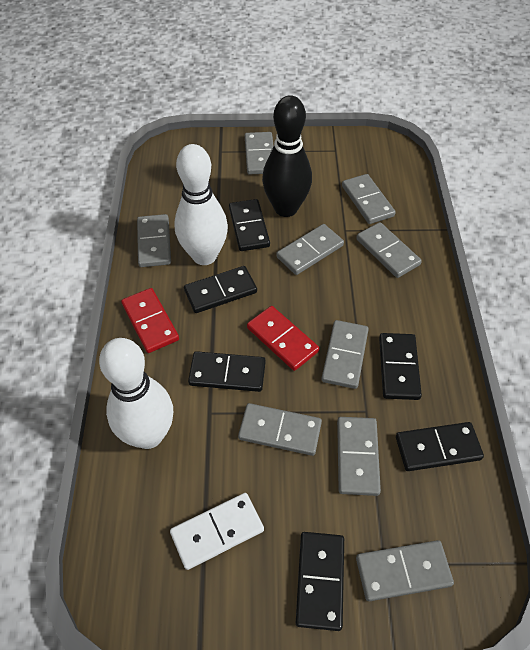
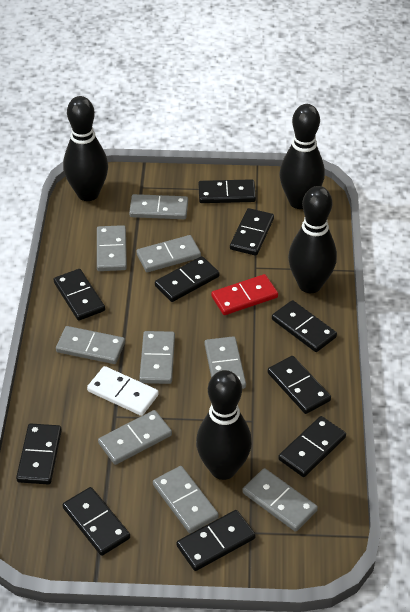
black bowling pin: 1 -> 4
black domino: 6 -> 10
red domino: 2 -> 1
white bowling pin: 2 -> 0

